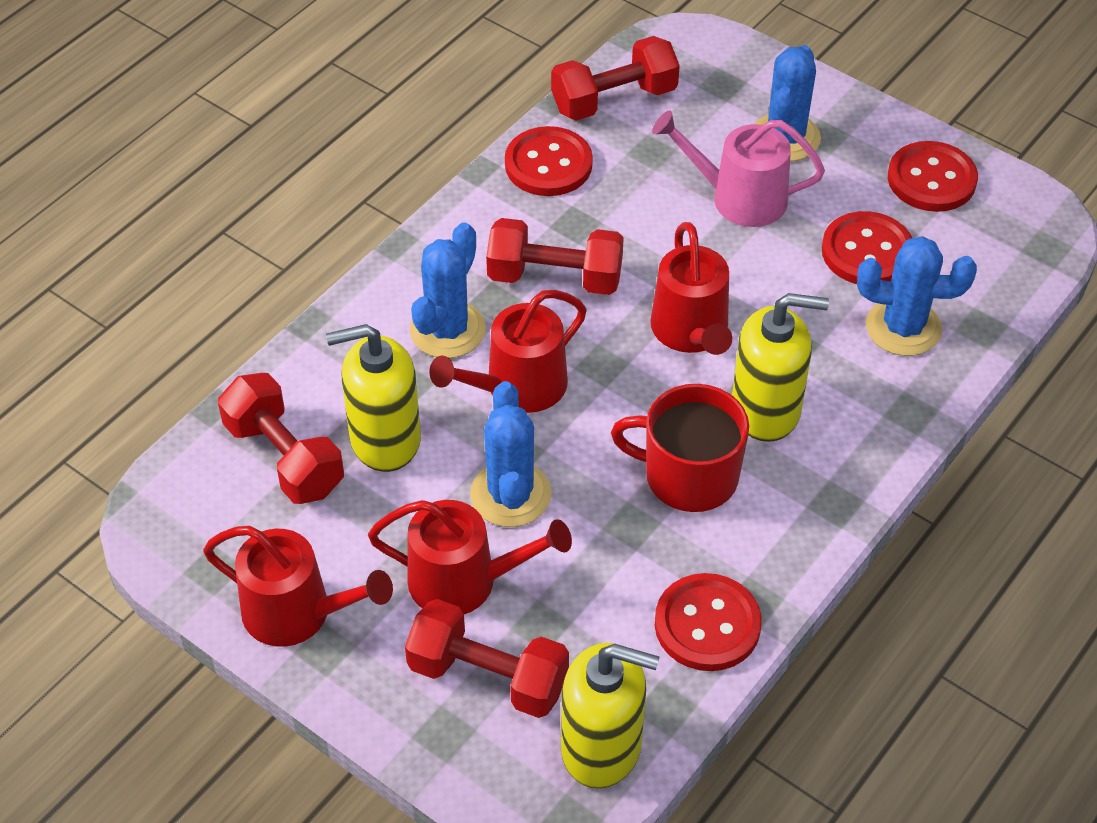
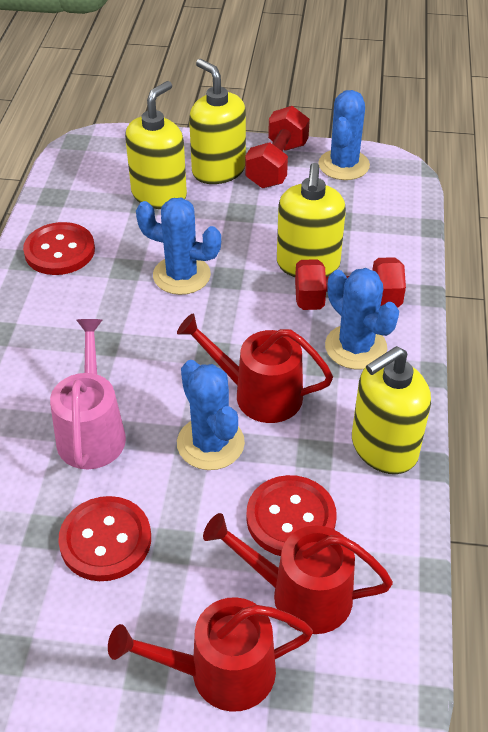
red button: 4 -> 3
red dumbbell: 4 -> 2
red mug: 1 -> 0
red watering can: 4 -> 3
yellow soap dispenser: 3 -> 4

